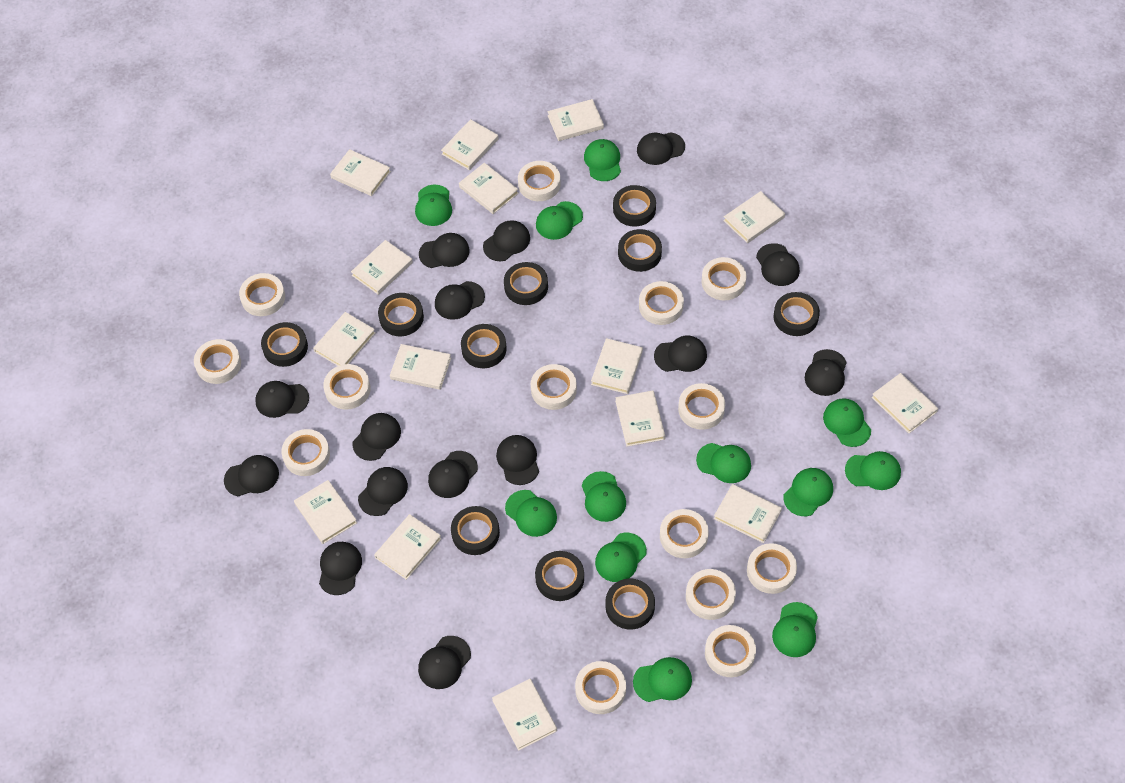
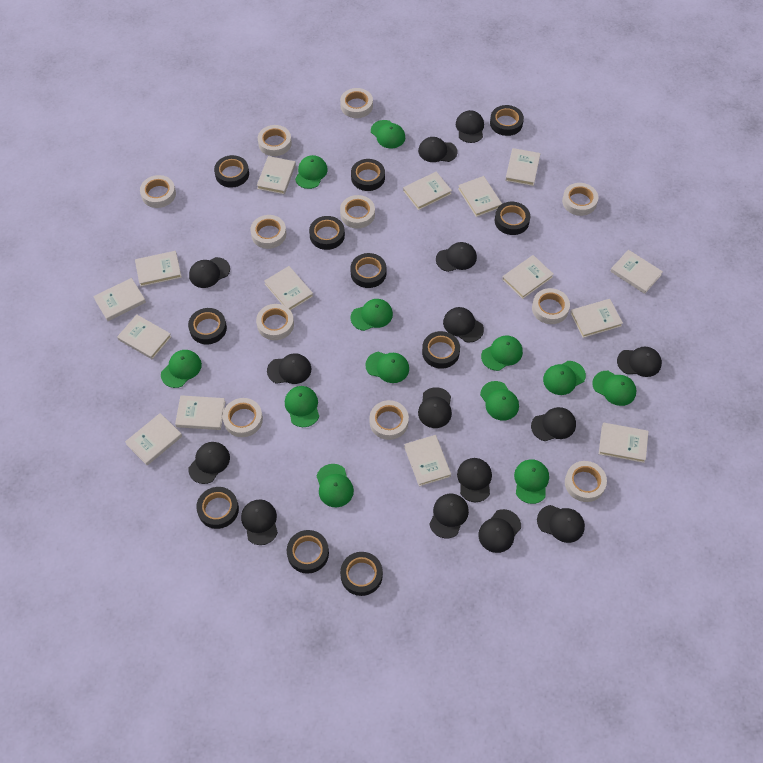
black tape: 10 -> 11
white tape: 14 -> 11

